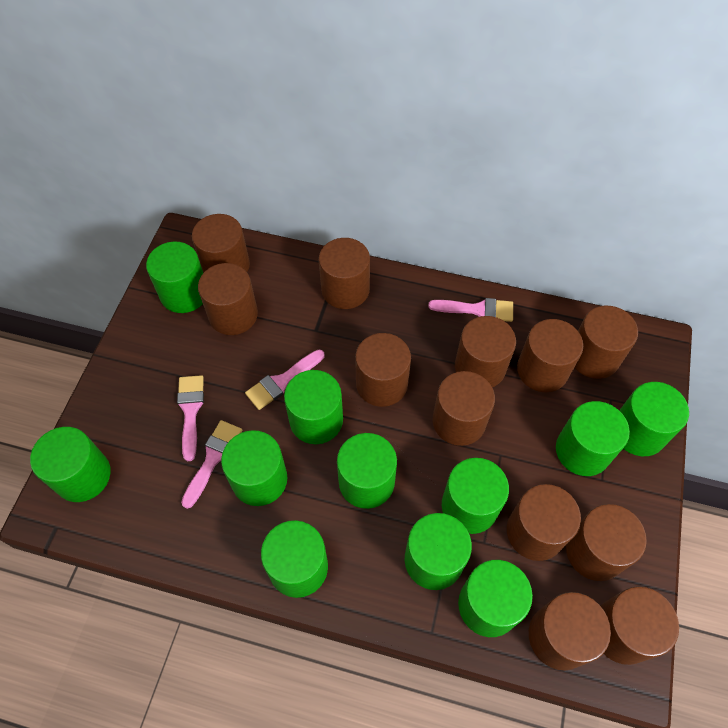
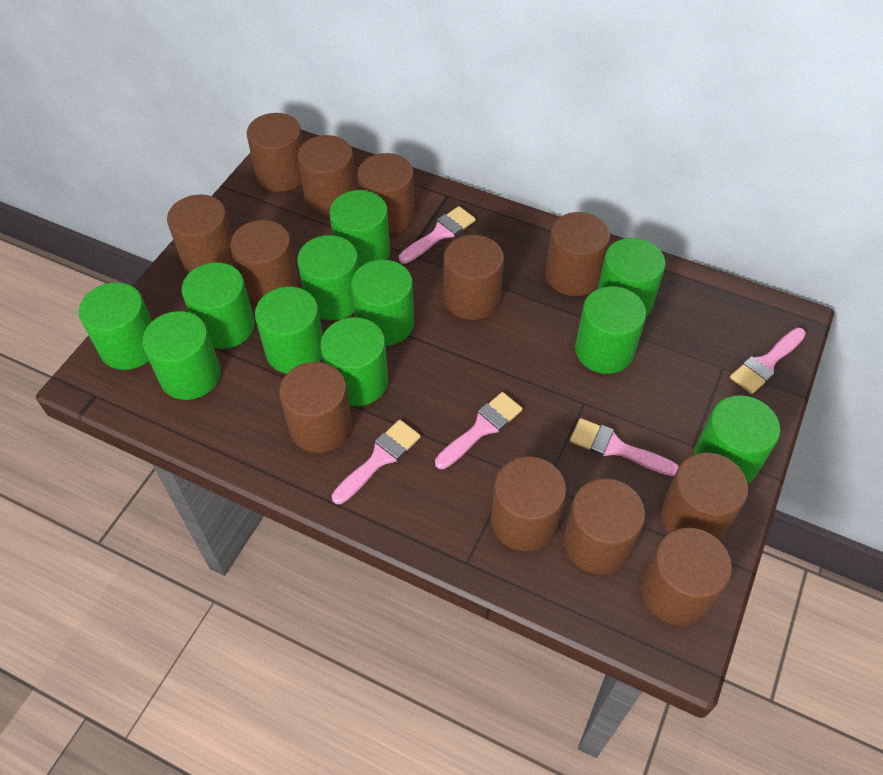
pink brush: 4 -> 5

